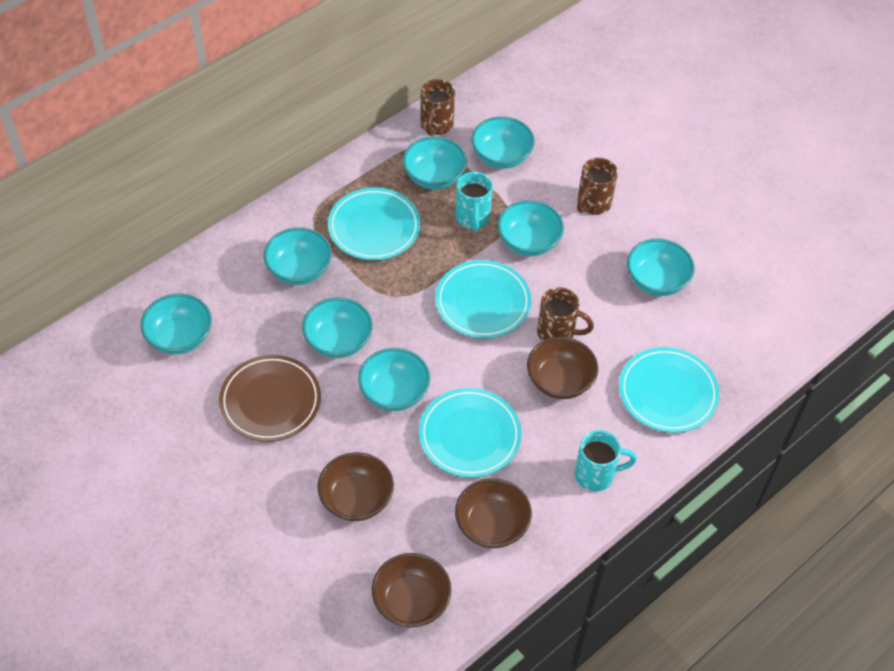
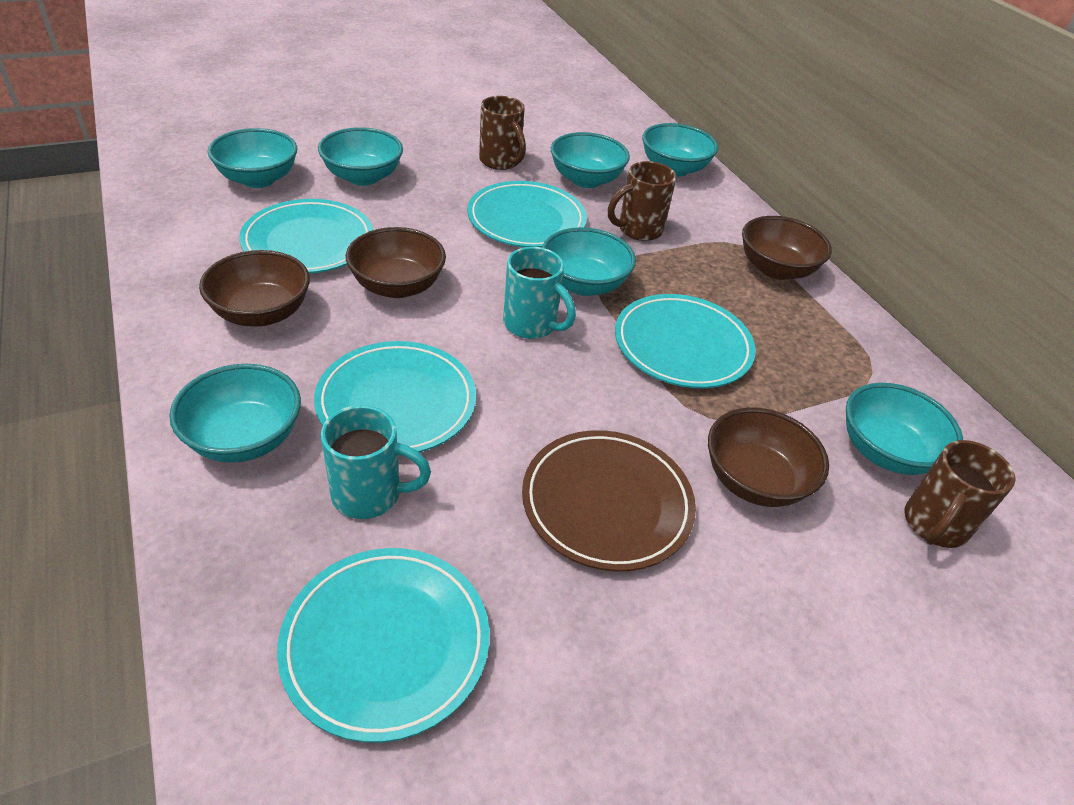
turquoise bowl: 8 -> 7
turquoise plate: 4 -> 5

